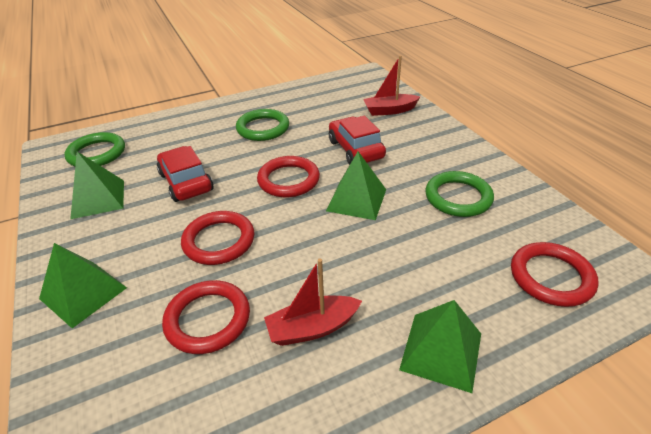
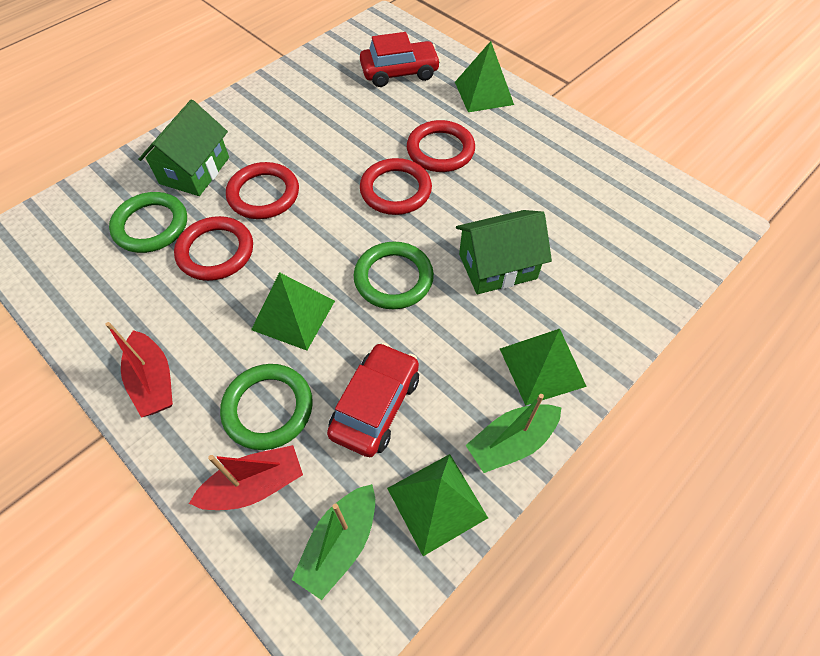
green boat: 0 -> 2
green house: 0 -> 2

